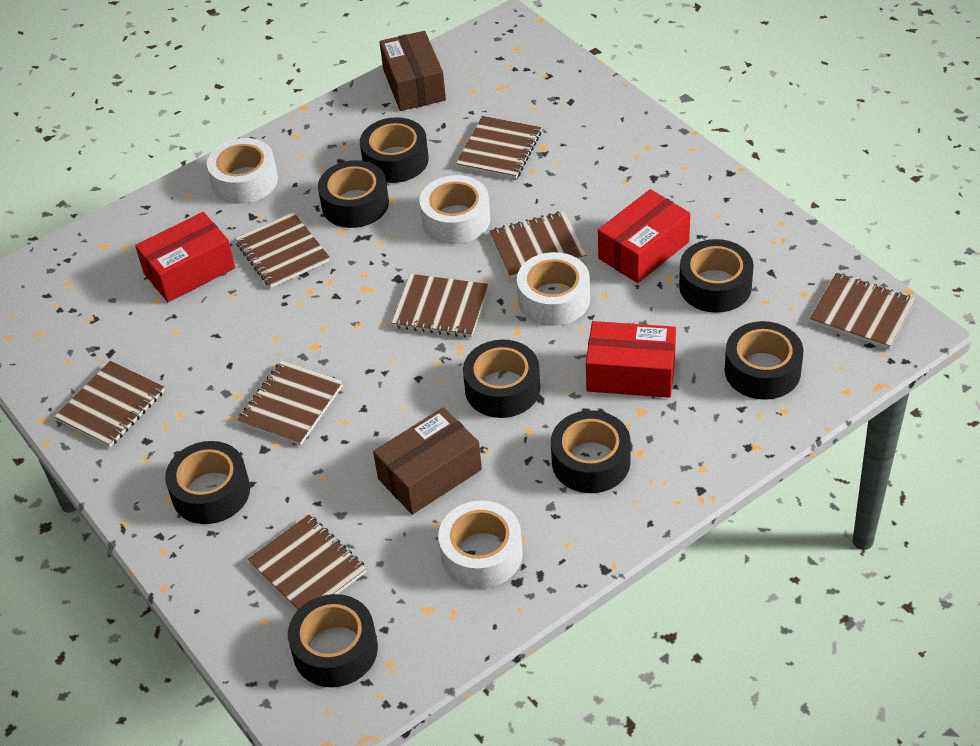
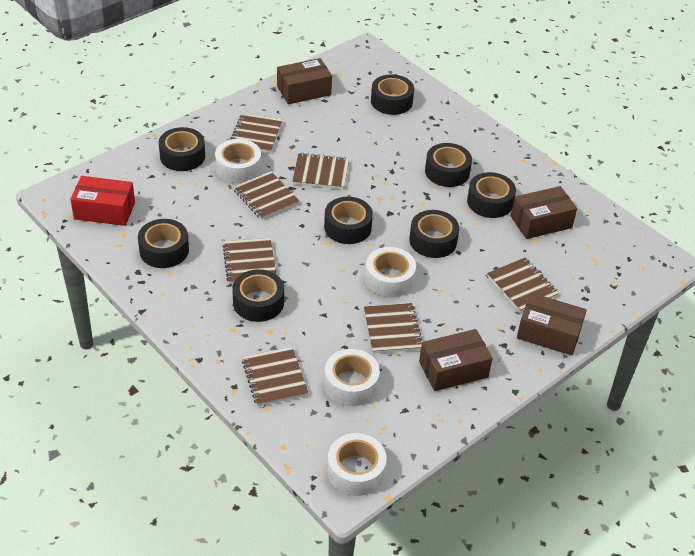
brown box: 2 -> 4
brown notebook: 8 -> 7
red box: 3 -> 1

